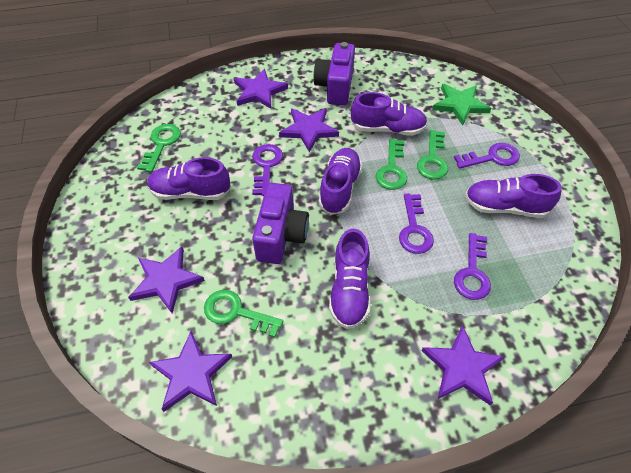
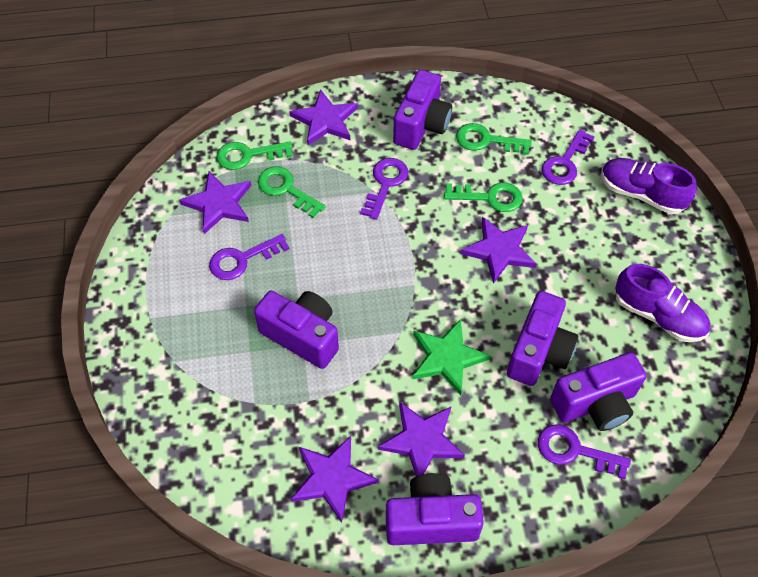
purple camera: 2 -> 5
purple shoe: 5 -> 2

